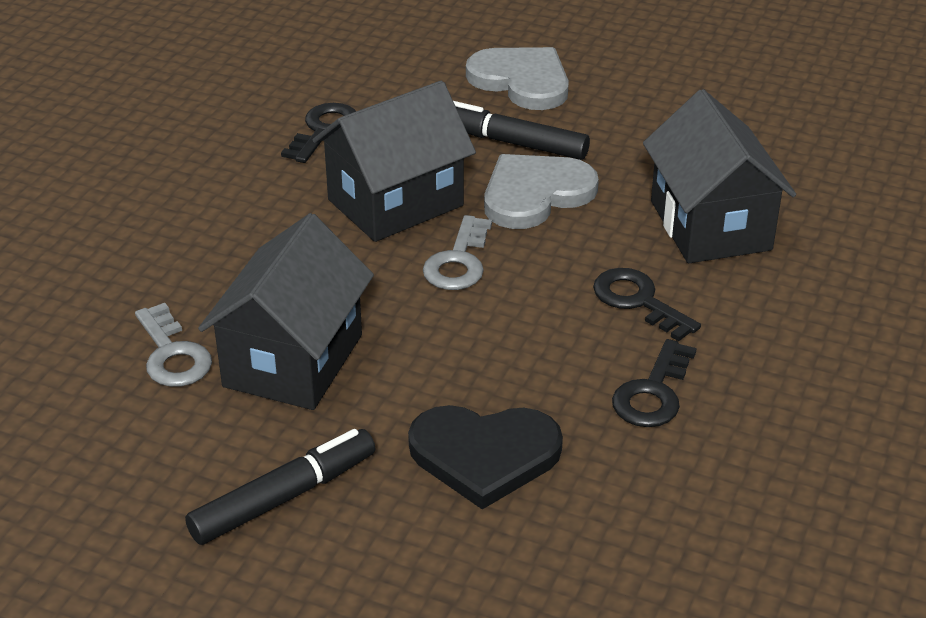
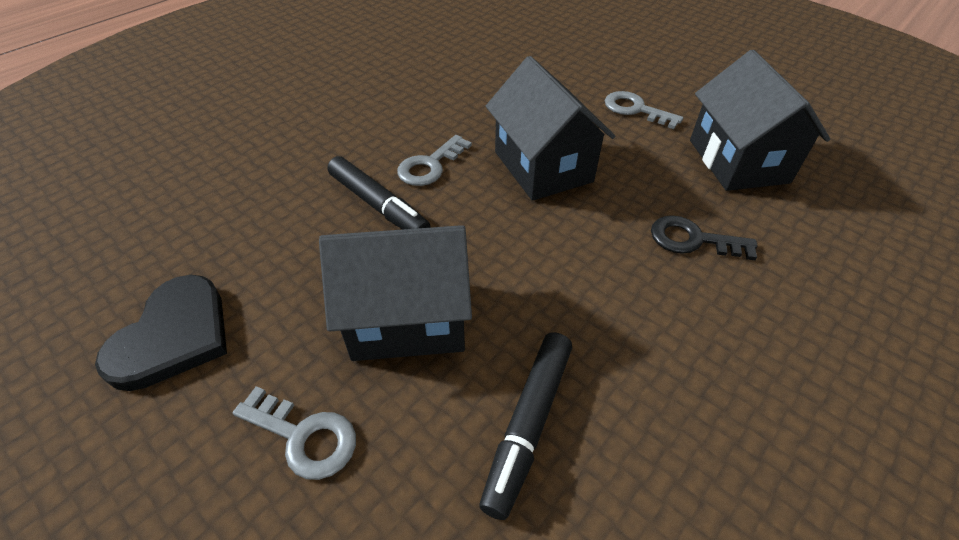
black key: 3 -> 1
grey heart: 2 -> 0
grey key: 2 -> 3

